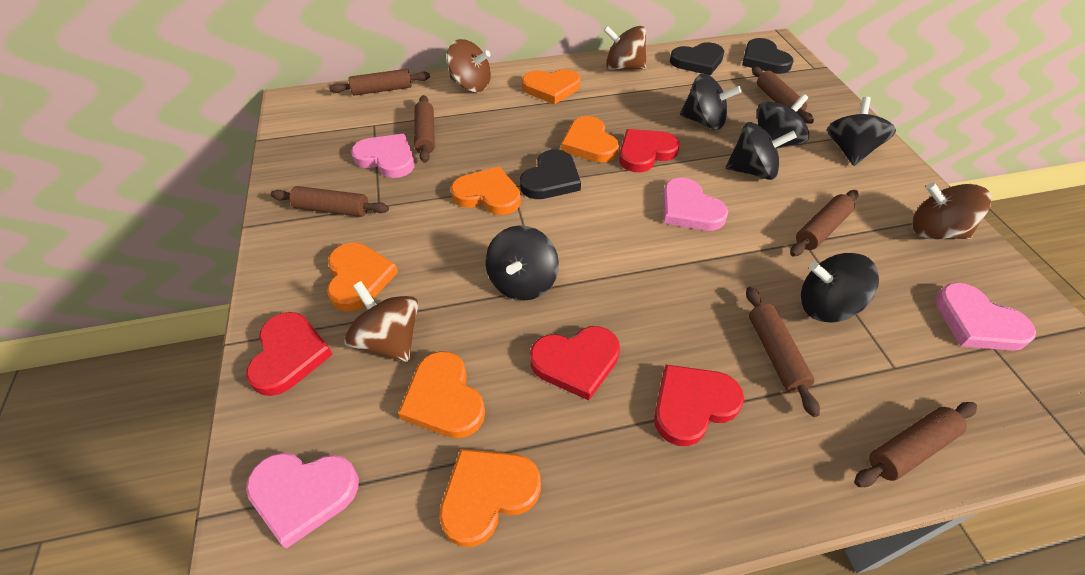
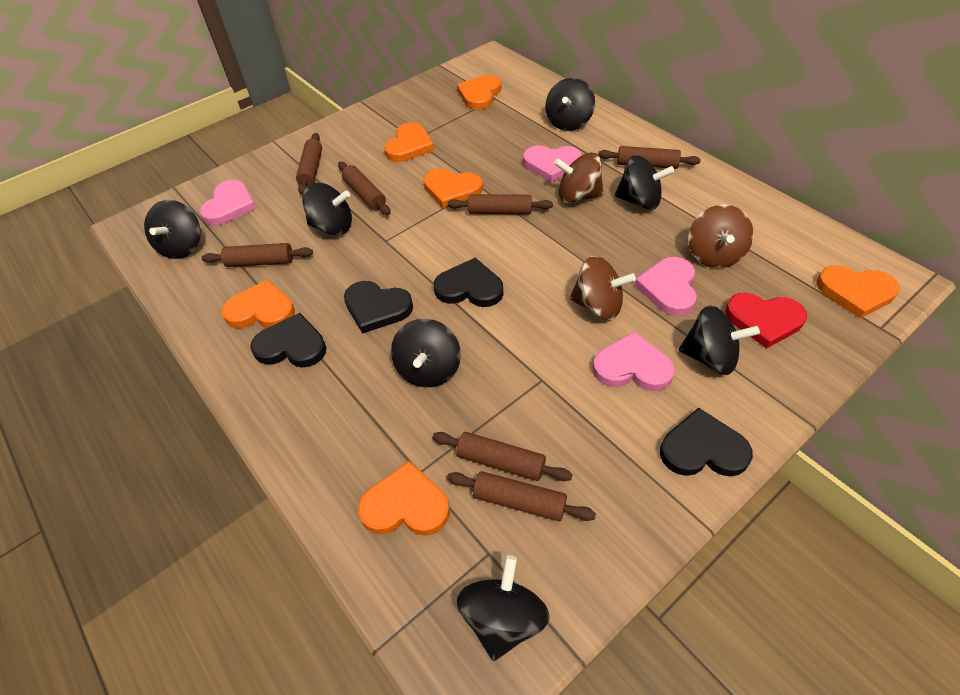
black heart: 3 -> 4
black spinning top: 6 -> 7
brown spinning top: 4 -> 3
red heart: 4 -> 1

